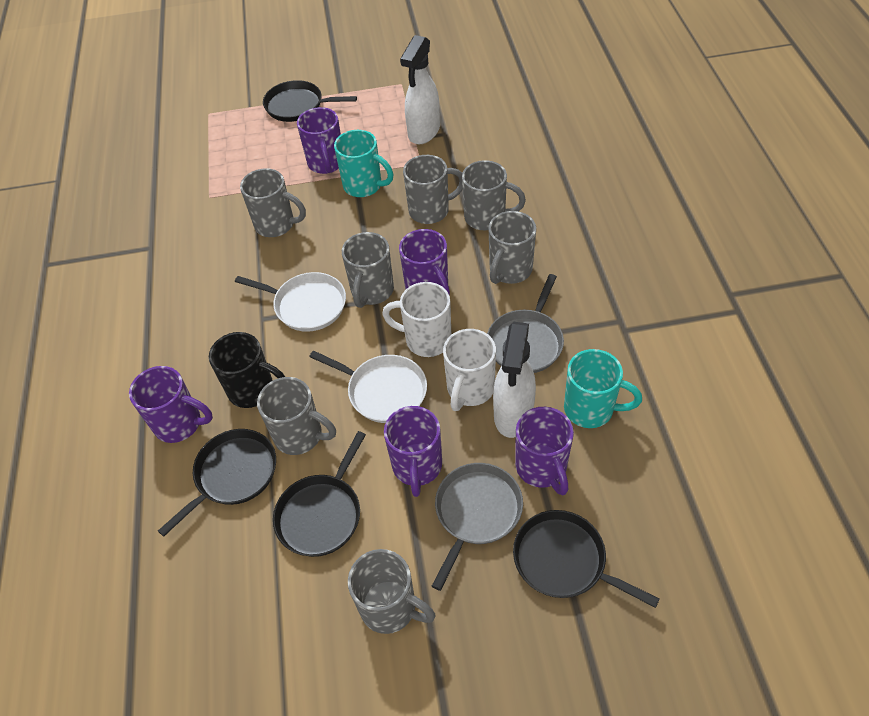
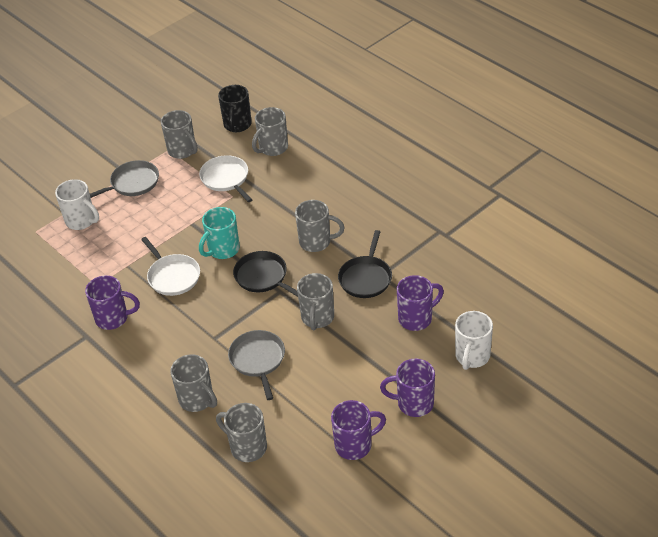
black pan: 4 -> 2
grey mug: 7 -> 6
purple mug: 5 -> 4
turquoise mug: 2 -> 1
white spray bottle: 2 -> 0

